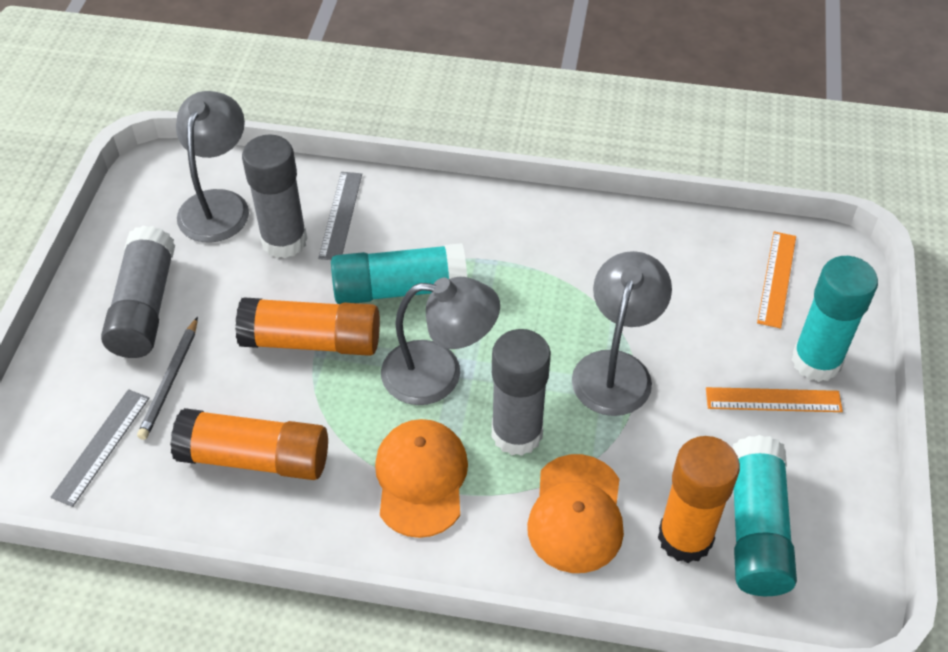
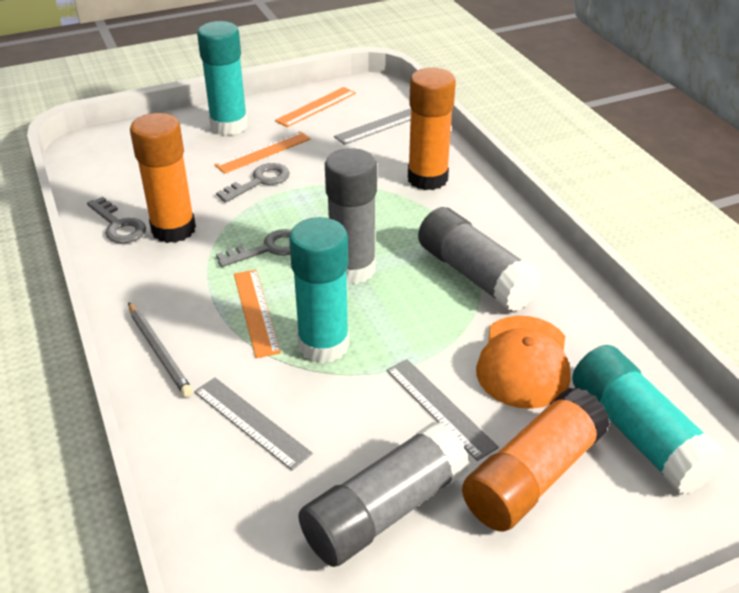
grey key: 0 -> 3
grey lamp: 3 -> 0
grey ruler: 2 -> 3
orange cap: 2 -> 1
orange ruler: 2 -> 3

